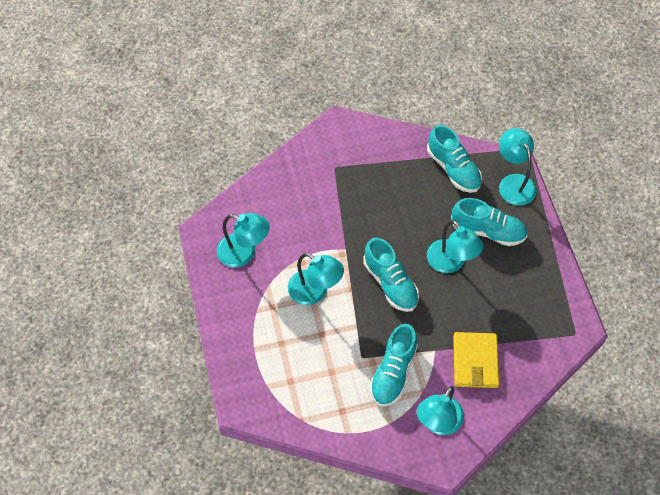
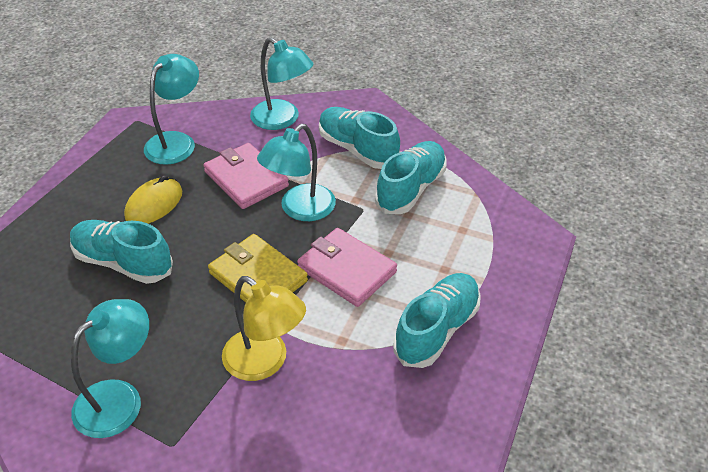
pink wallet: 0 -> 2
turquoise lamp: 5 -> 4
yellow lamp: 0 -> 1
yellow mouse: 0 -> 1

